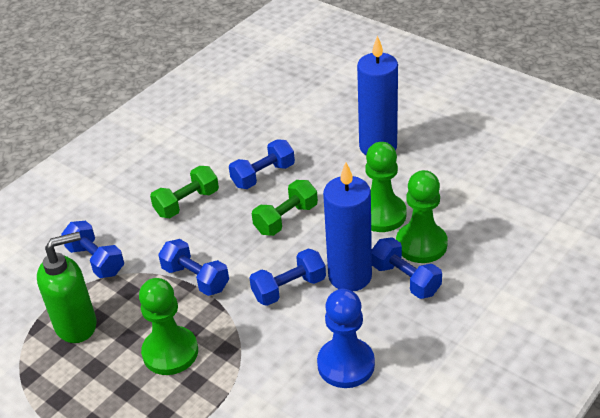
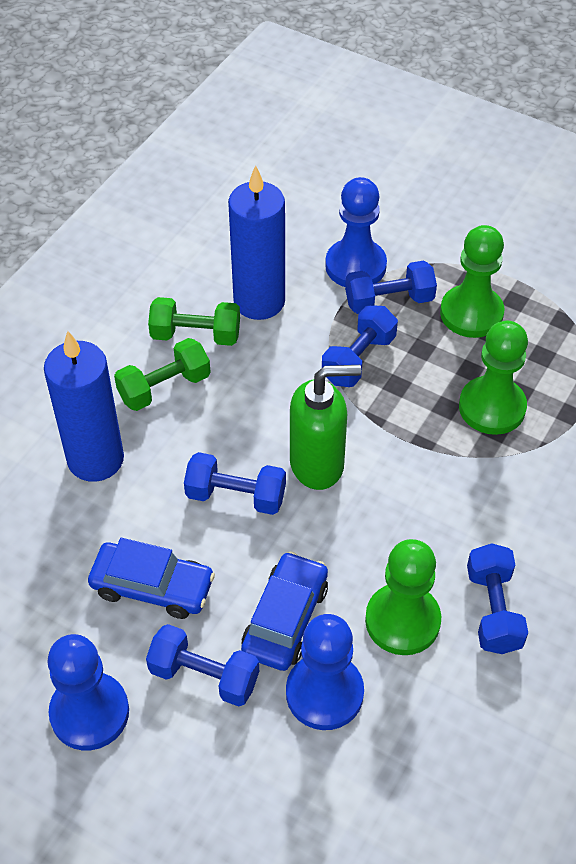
blue car: 0 -> 2
blue pawn: 1 -> 3

